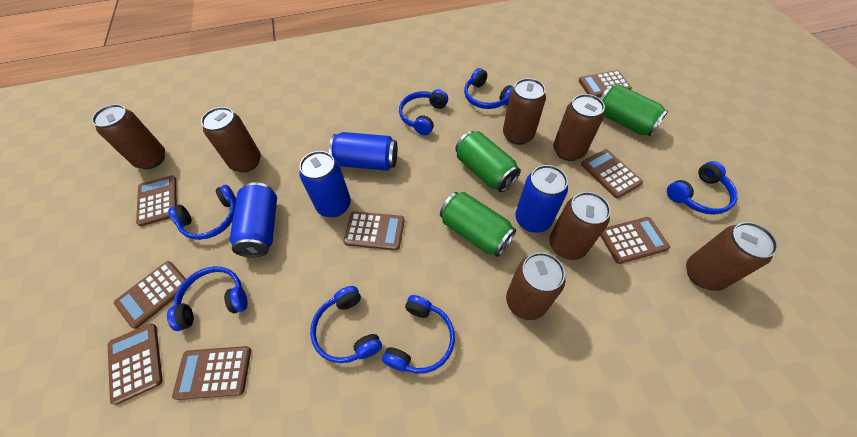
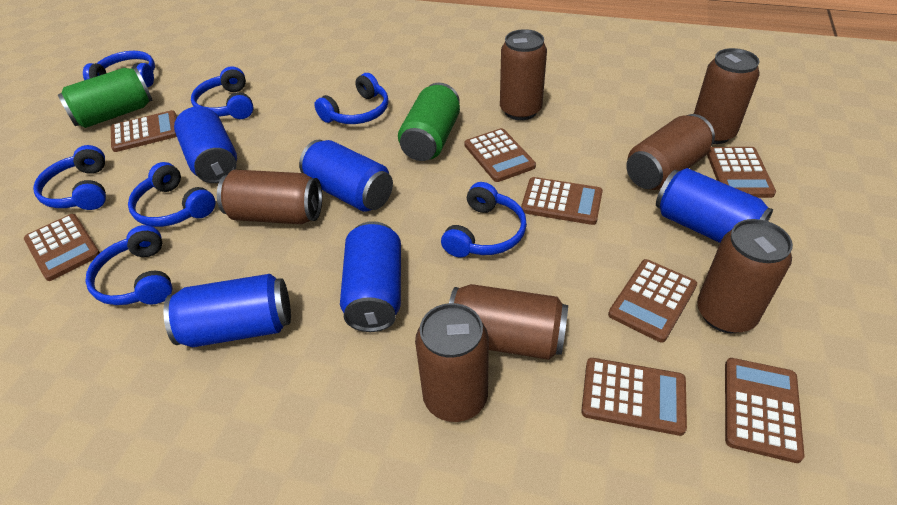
blue can: 4 -> 5
green can: 3 -> 2

